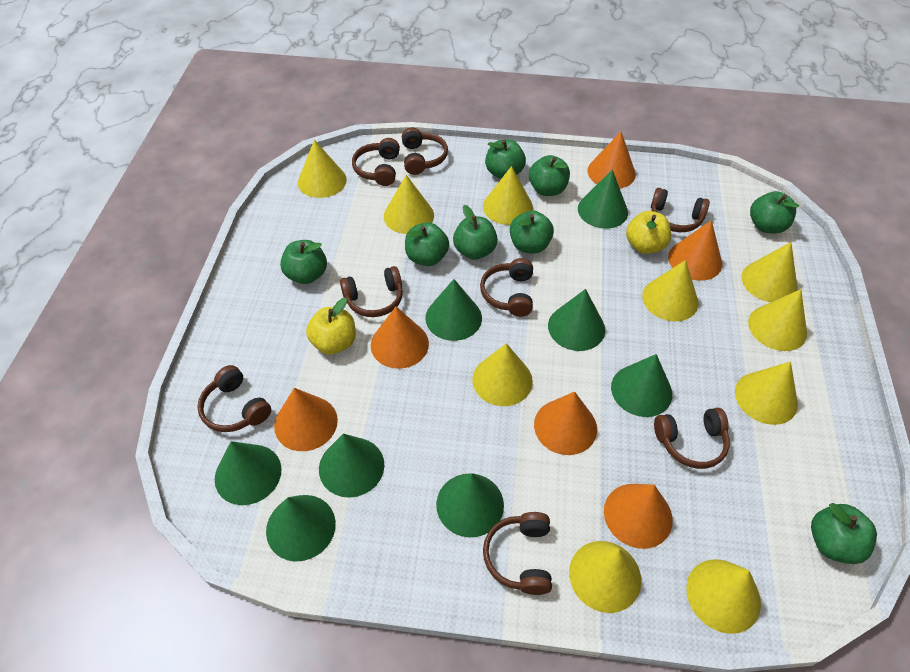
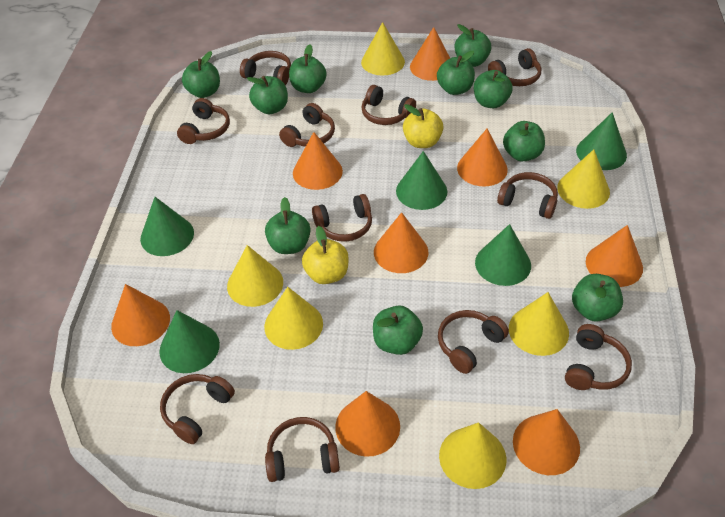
brown headphones: 8 -> 11
green apple: 8 -> 10
green cone: 8 -> 5
orange cone: 6 -> 8
yellow cone: 10 -> 6

